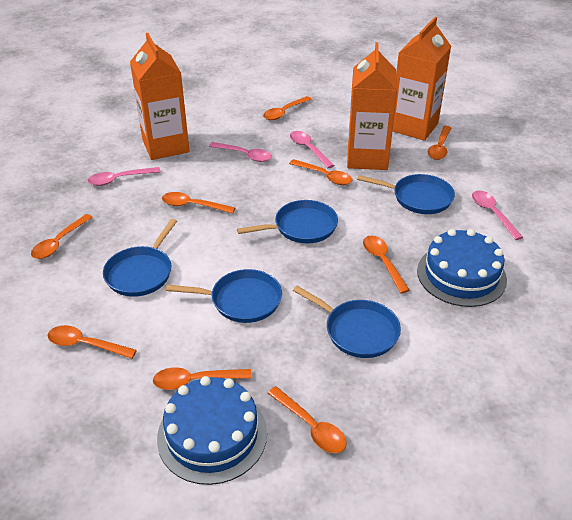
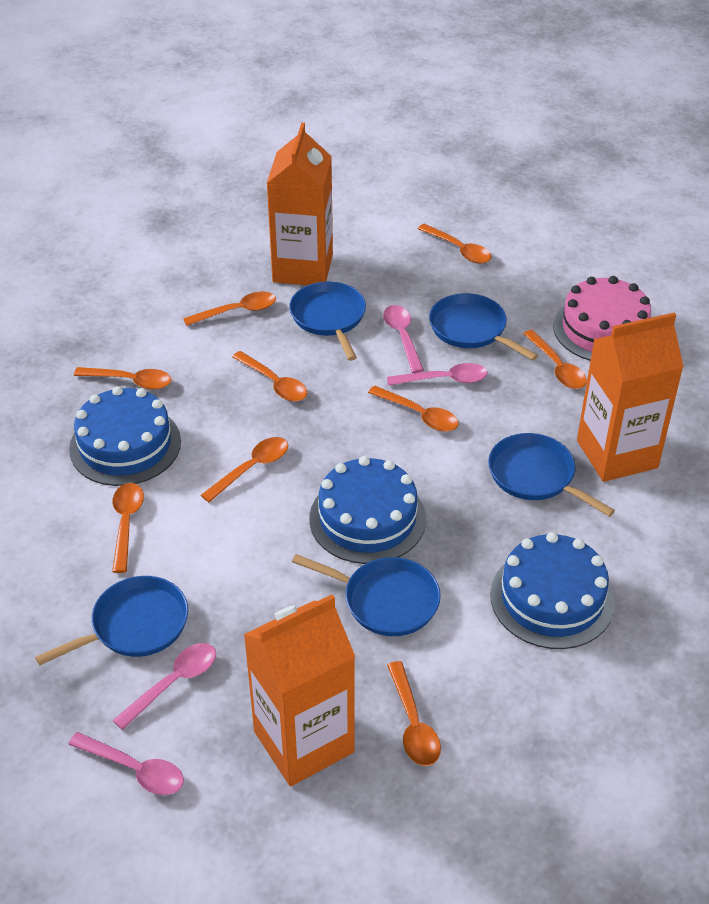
blue cake: 2 -> 3
pink cake: 0 -> 1

